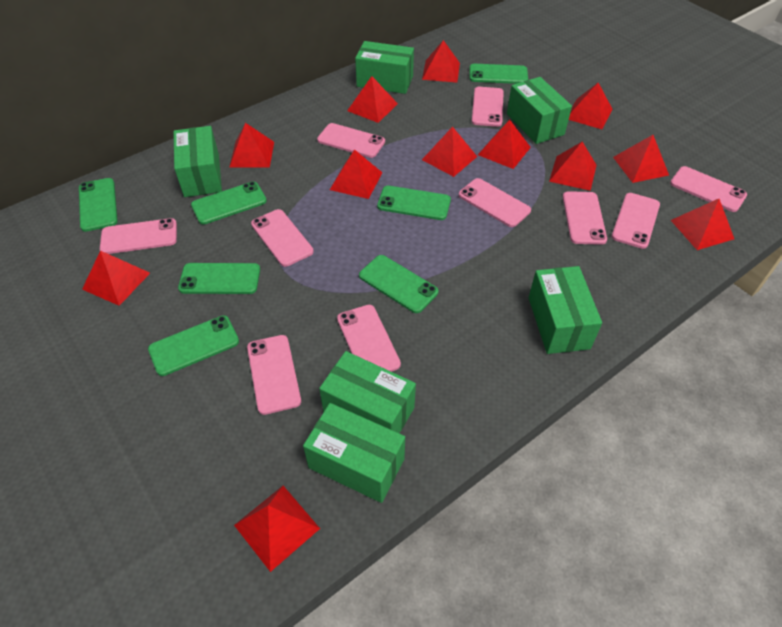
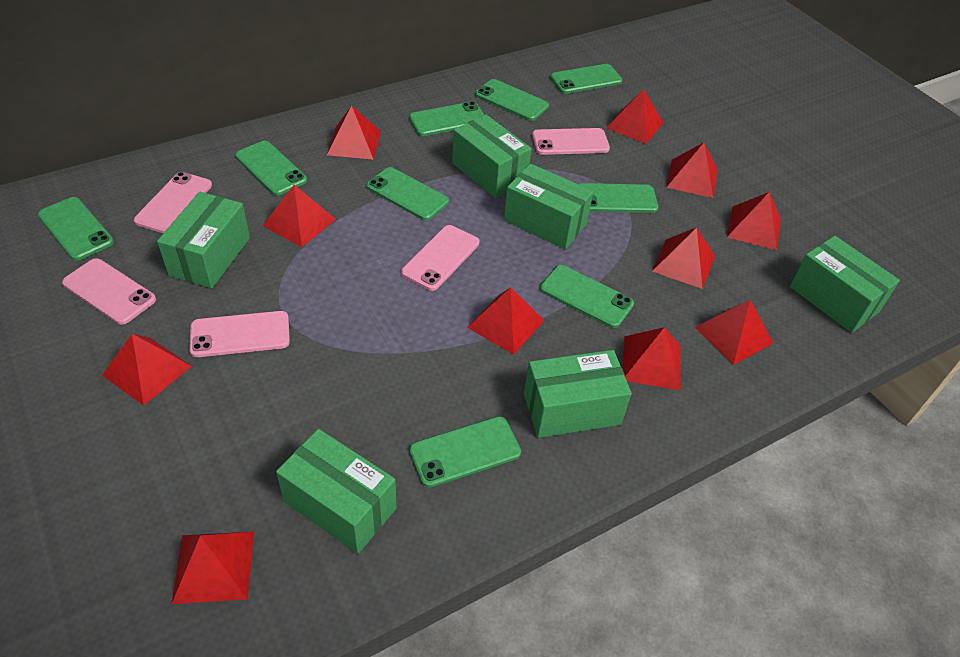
green phone: 7 -> 9
pink phone: 10 -> 5
red pyramid: 12 -> 11

